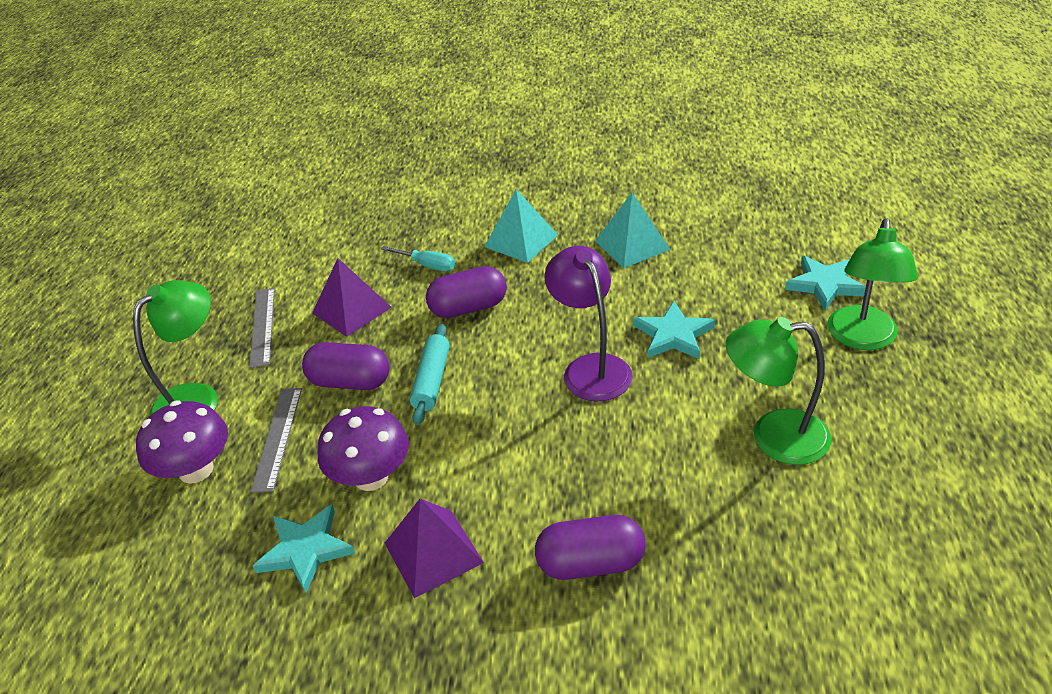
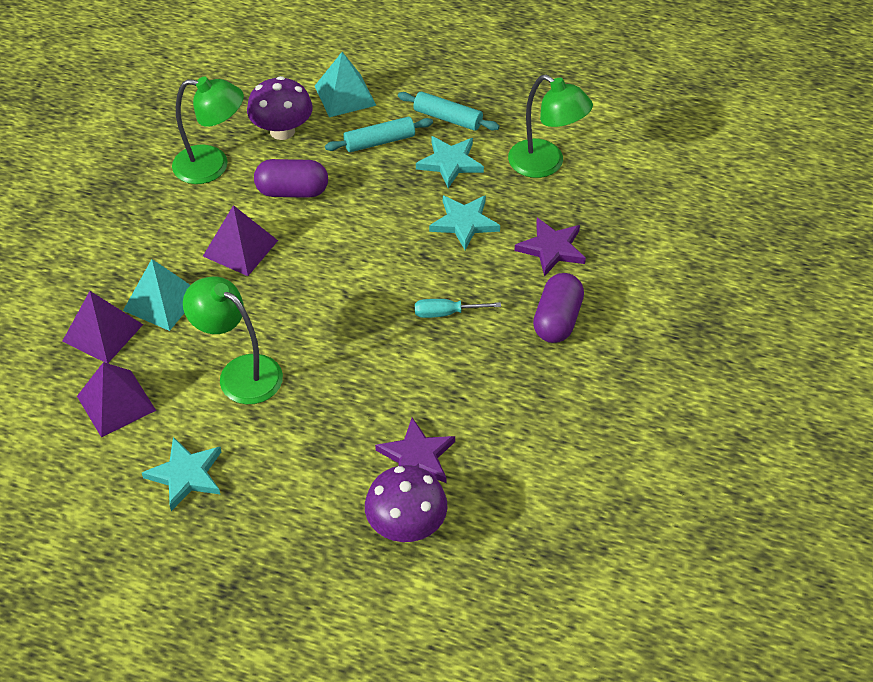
grey ruler: 2 -> 0
purple capsule: 3 -> 2
purple lamp: 1 -> 0
purple pyramid: 2 -> 3
purple star: 0 -> 2
turquoise rolling pin: 1 -> 2

